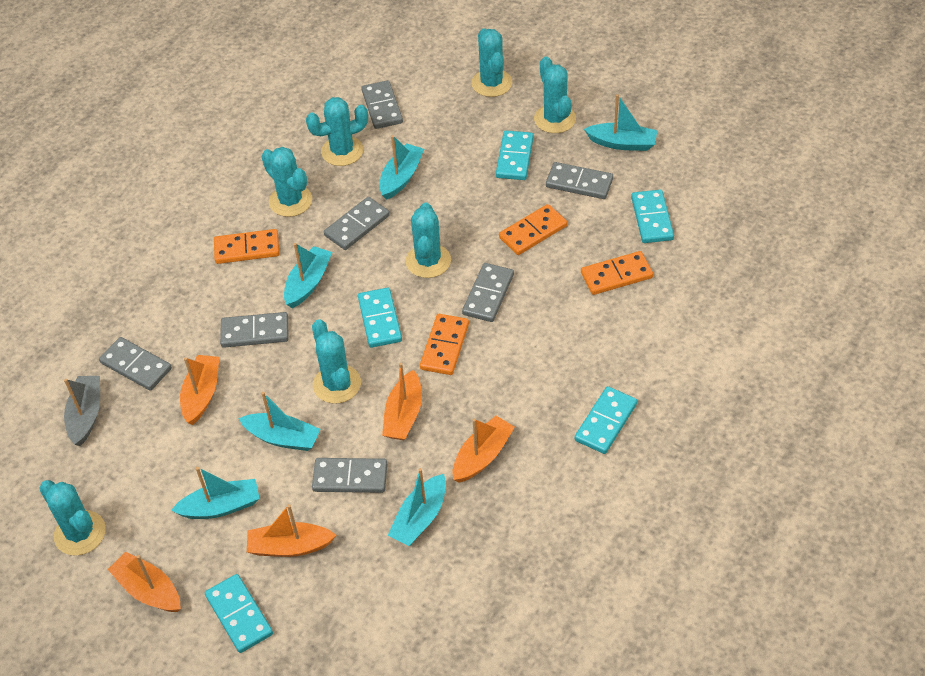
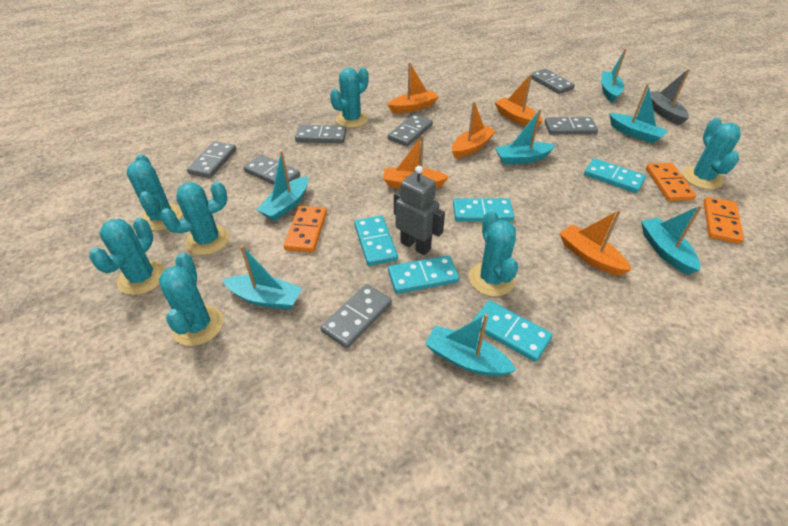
grey robot: 0 -> 1
orange domino: 4 -> 3
turquoise boat: 6 -> 7

